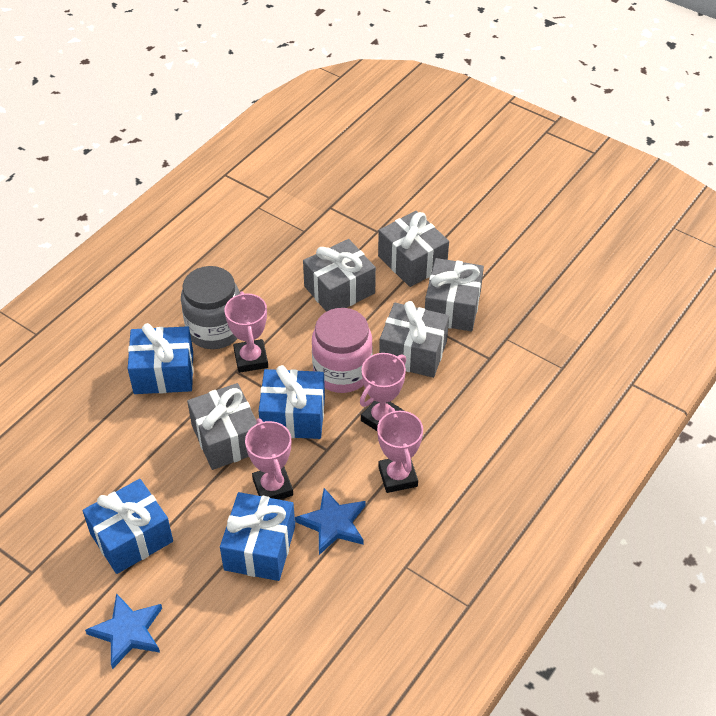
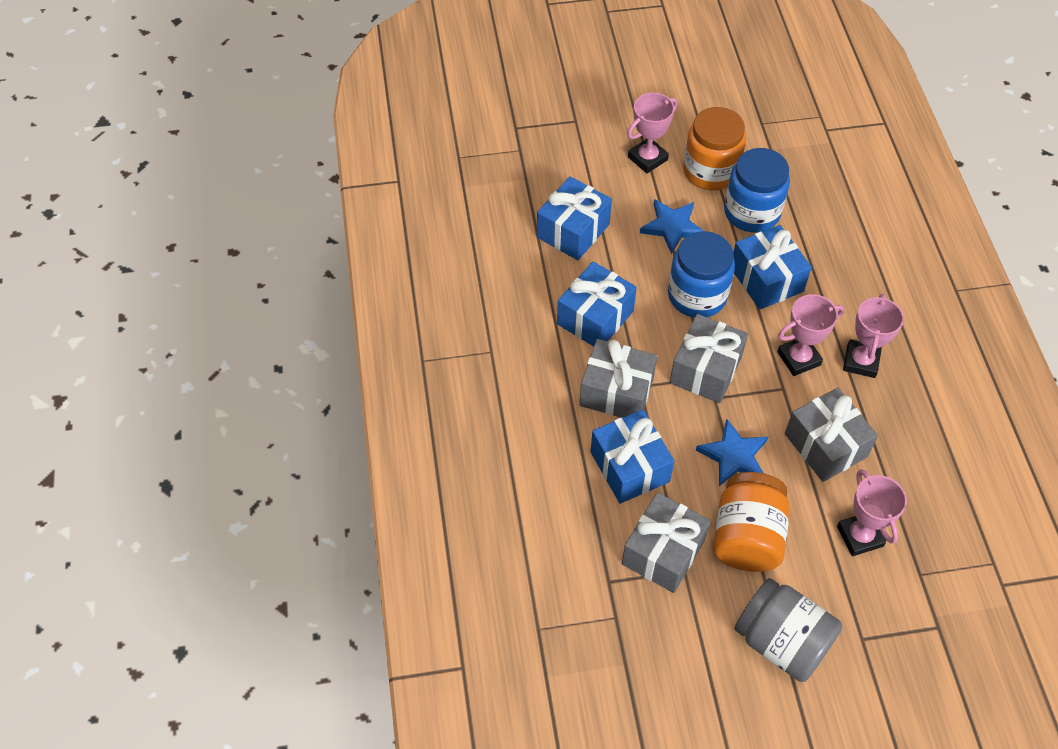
blue jar: 0 -> 2
grey gift: 5 -> 4
orange jar: 0 -> 2
pink jar: 1 -> 0

